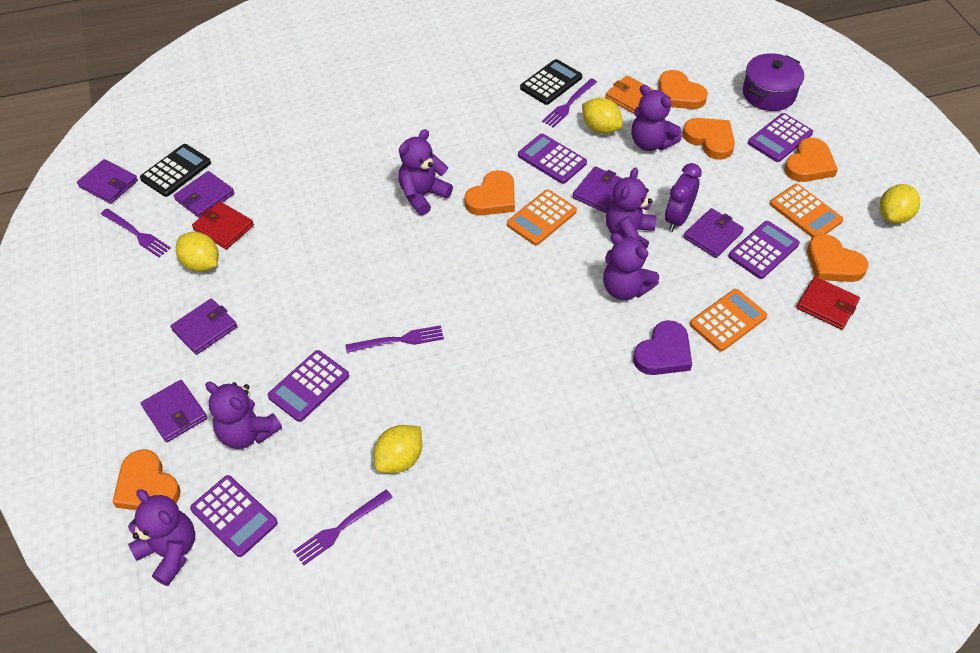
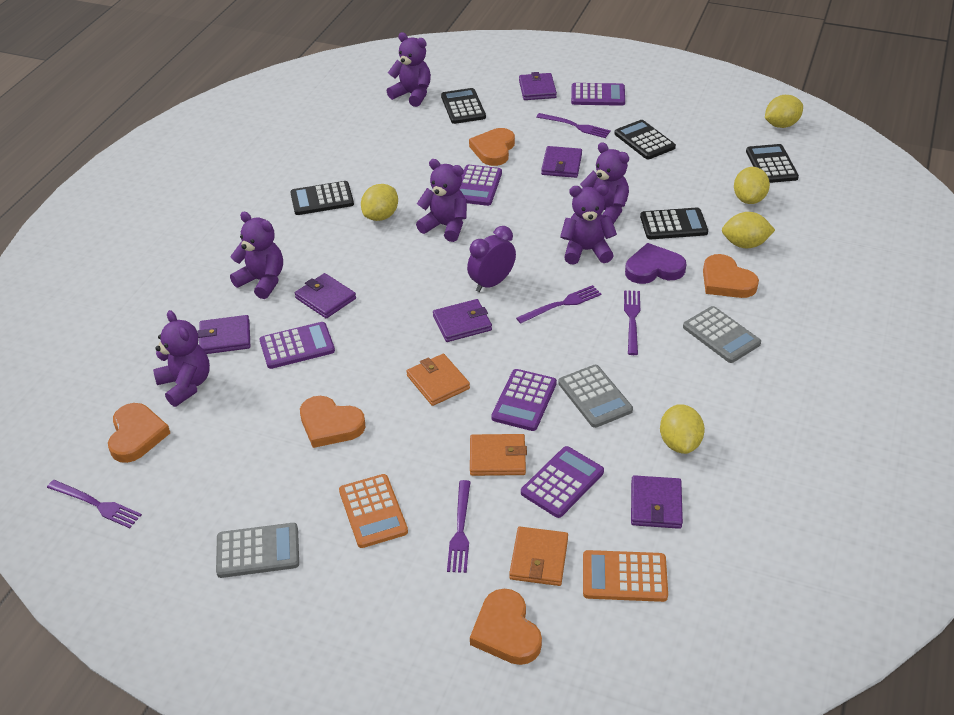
black calculator: 2 -> 5
grey calculator: 0 -> 3
orange calculator: 3 -> 2
orange heart: 6 -> 5
orange wallet: 1 -> 3
purple fork: 4 -> 5
purple pot: 1 -> 0
red wallet: 2 -> 0
yellow lemon: 4 -> 5

